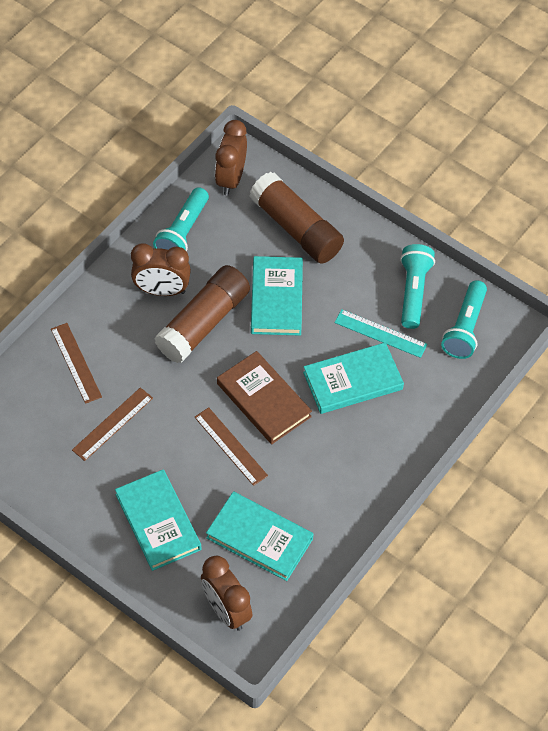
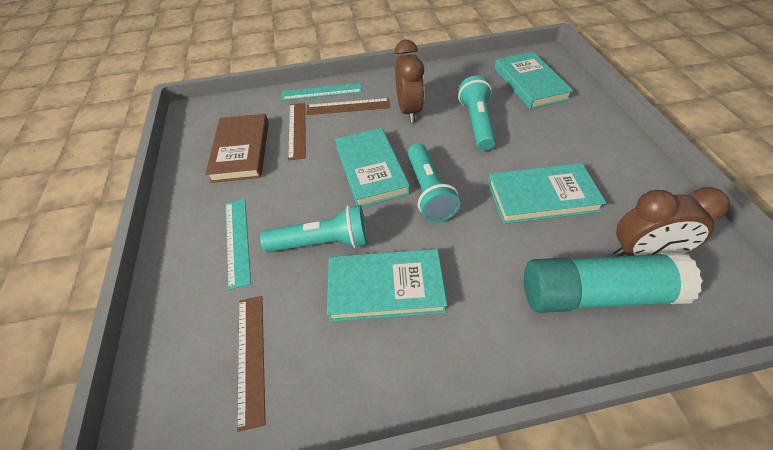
brown clock: 3 -> 2
brown glue stick: 2 -> 0
turquoise glue stick: 0 -> 1
turquoise ruler: 1 -> 2

